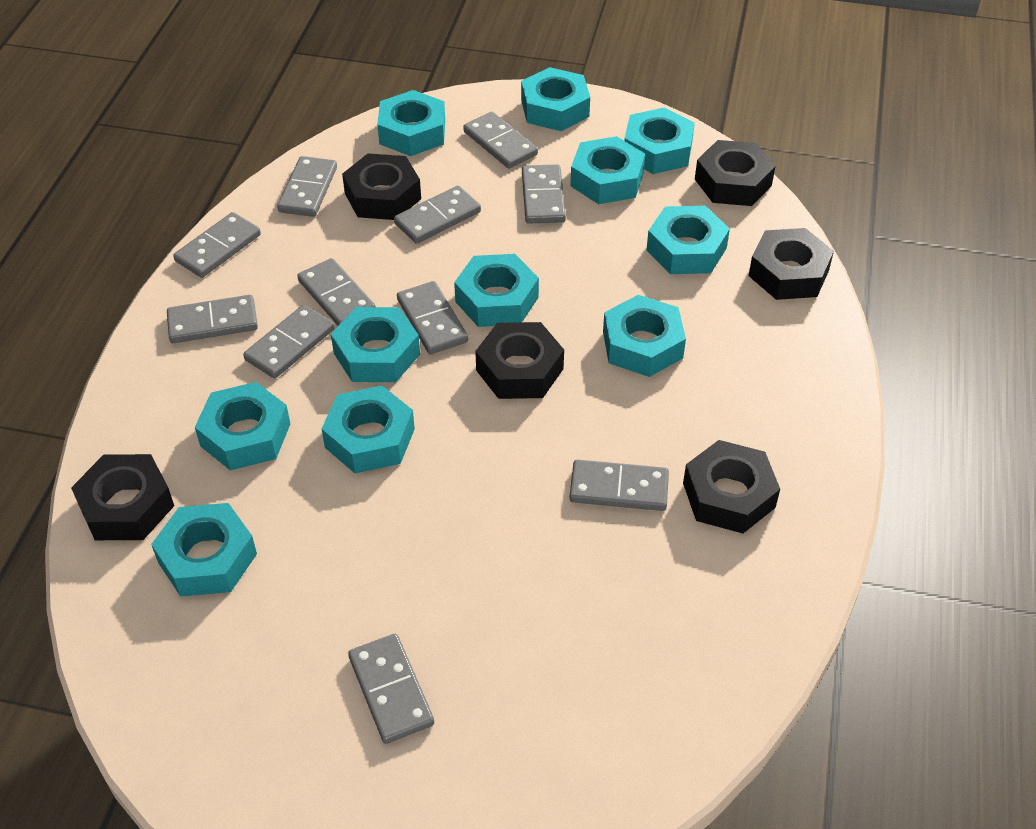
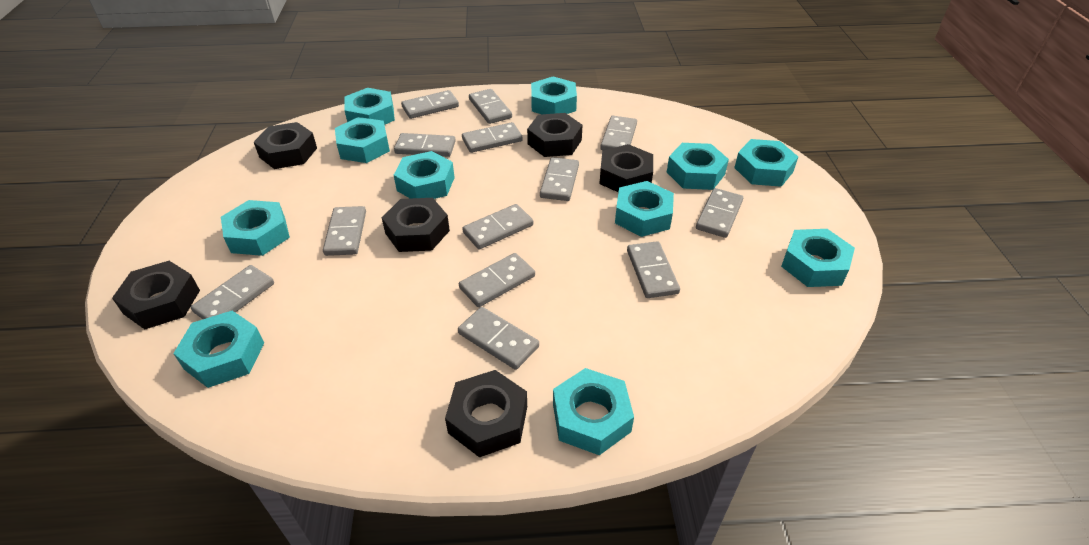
grey domino: 11 -> 13

